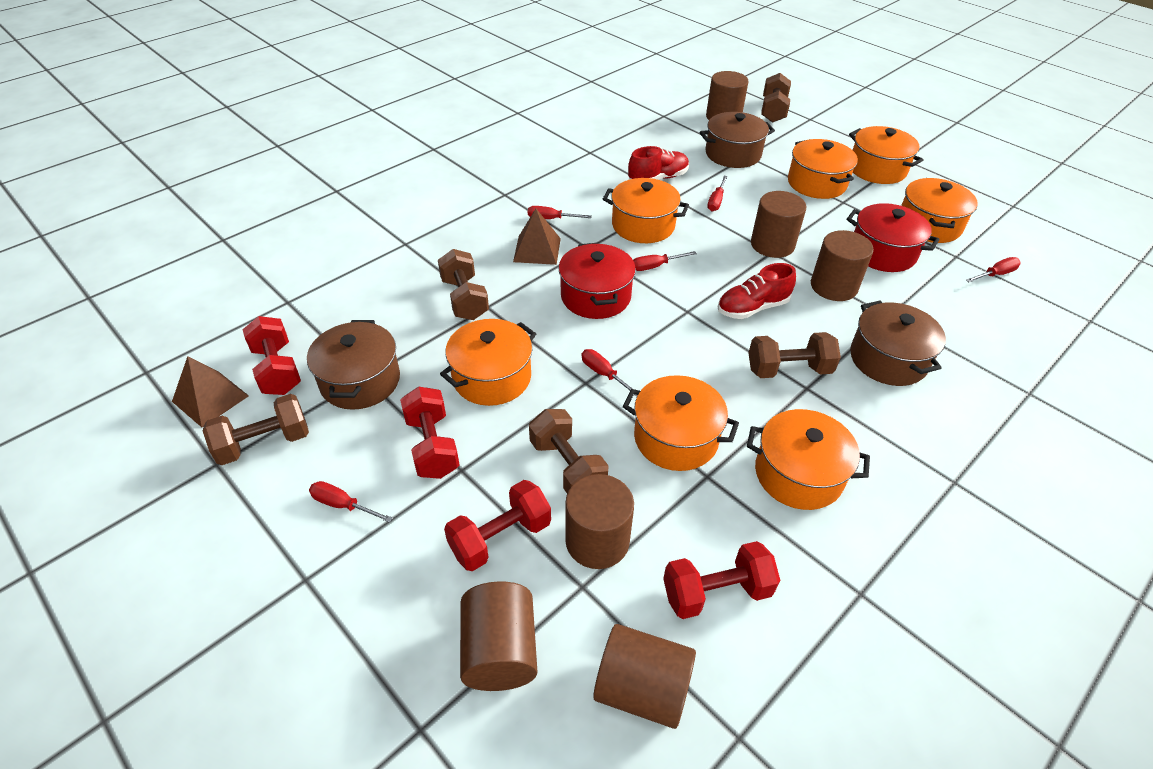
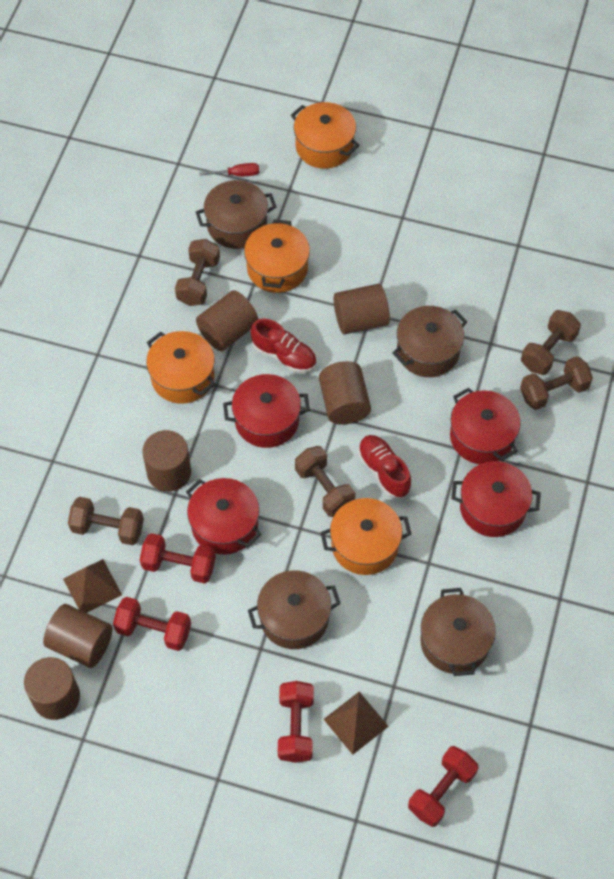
brown pot: 3 -> 4
orange pot: 7 -> 4
red pot: 2 -> 4
red screwdriver: 6 -> 1

